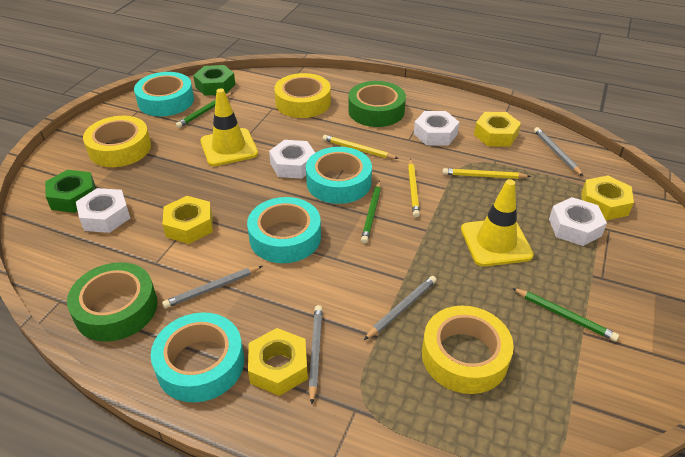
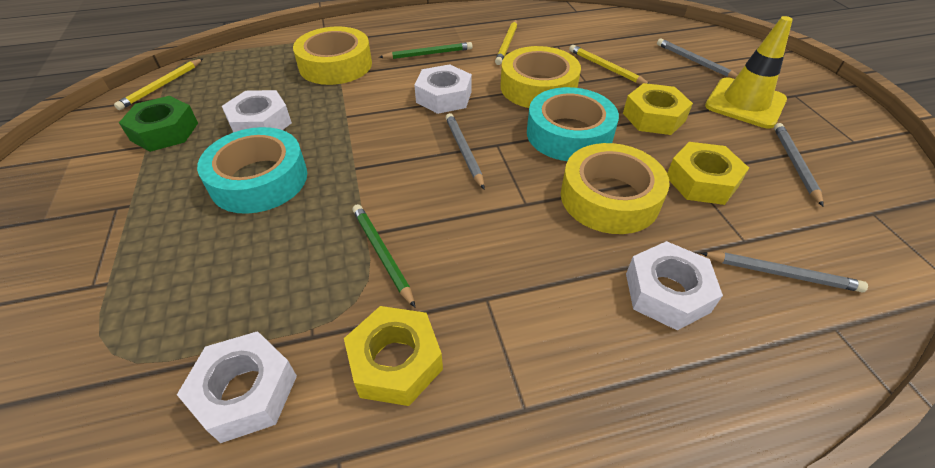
green nut: 2 -> 1
green pencil: 3 -> 2
green tape: 2 -> 0
turquoise tape: 4 -> 2
yellow nut: 4 -> 3
yellow traffic cone: 2 -> 1

